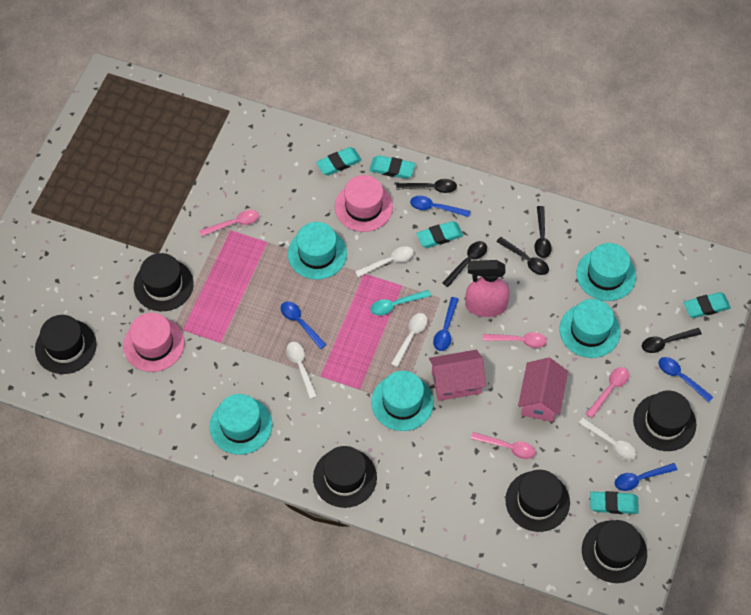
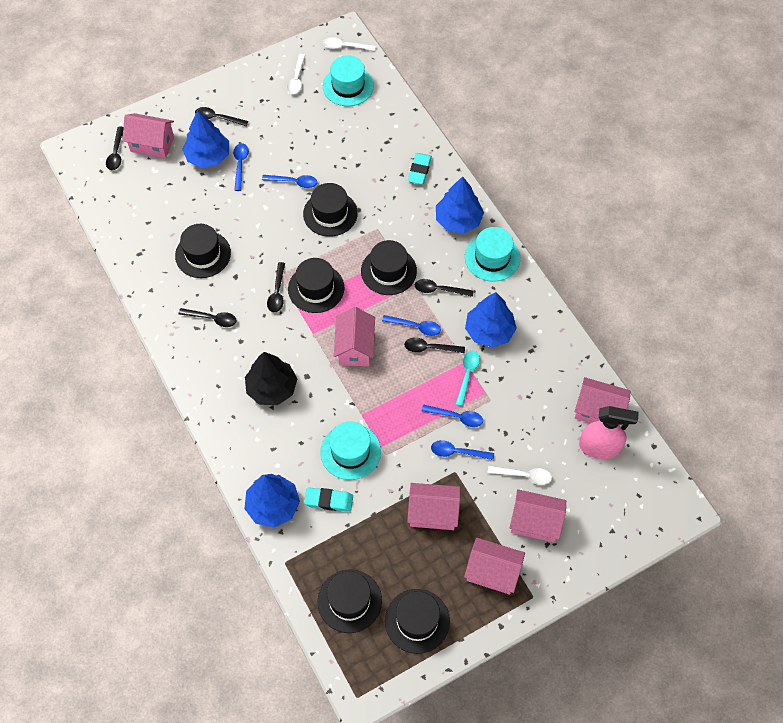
black spoon: 5 -> 6
black tree: 0 -> 1
blue tree: 0 -> 4
pink hat: 2 -> 0
pink house: 2 -> 6
pink spoon: 4 -> 0
turquoise eraser: 5 -> 2
turquoise hat: 5 -> 3
white spoon: 4 -> 3

